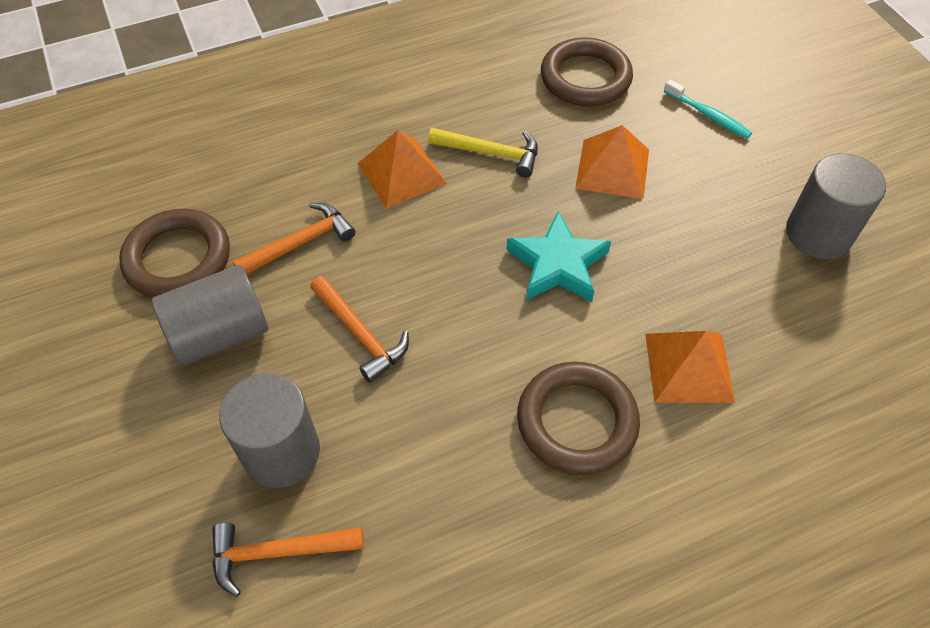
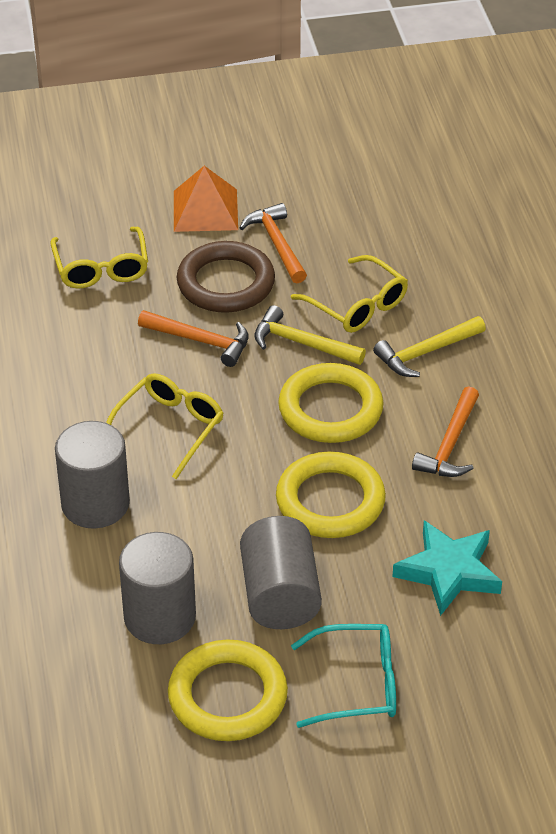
brown ring: 3 -> 1
orange pyramid: 3 -> 1
turquoise glasses: 0 -> 1
turquoise toothbrush: 1 -> 0
yellow glasses: 0 -> 3
yellow hammer: 1 -> 2
yellow ring: 0 -> 3

